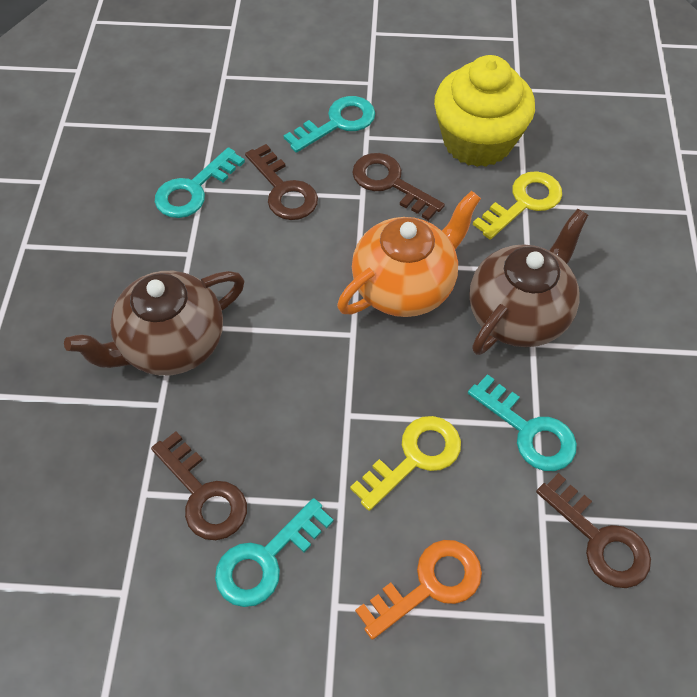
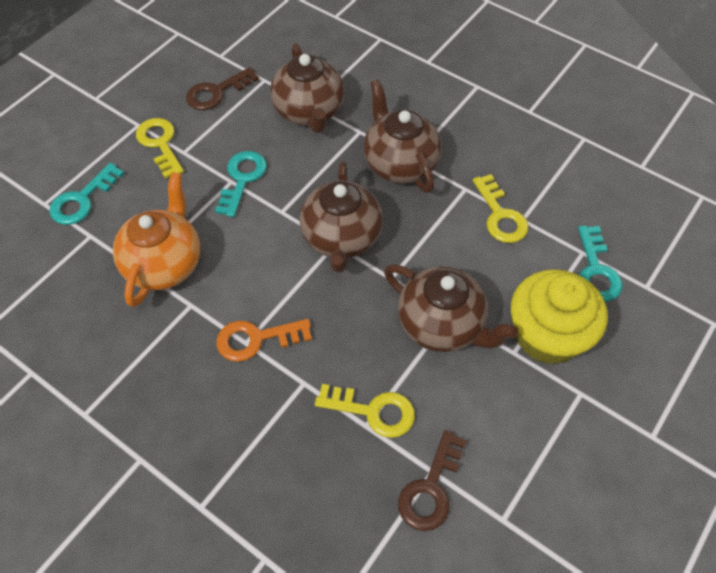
brown key: 4 -> 2
brown teapot: 2 -> 4
turquoise key: 4 -> 3
yellow key: 2 -> 3

